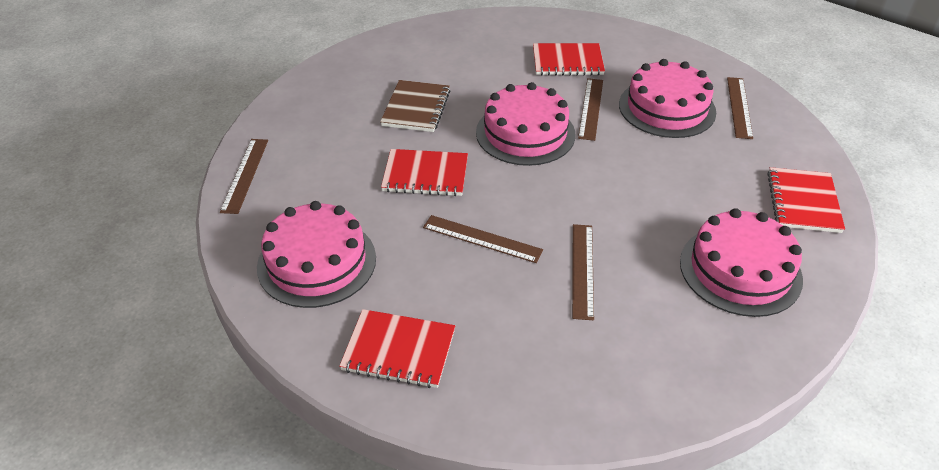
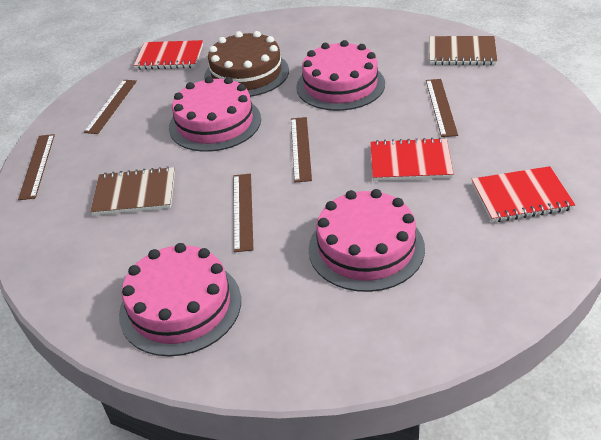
brown cake: 0 -> 1
brown notebook: 1 -> 2
red notebook: 4 -> 3

